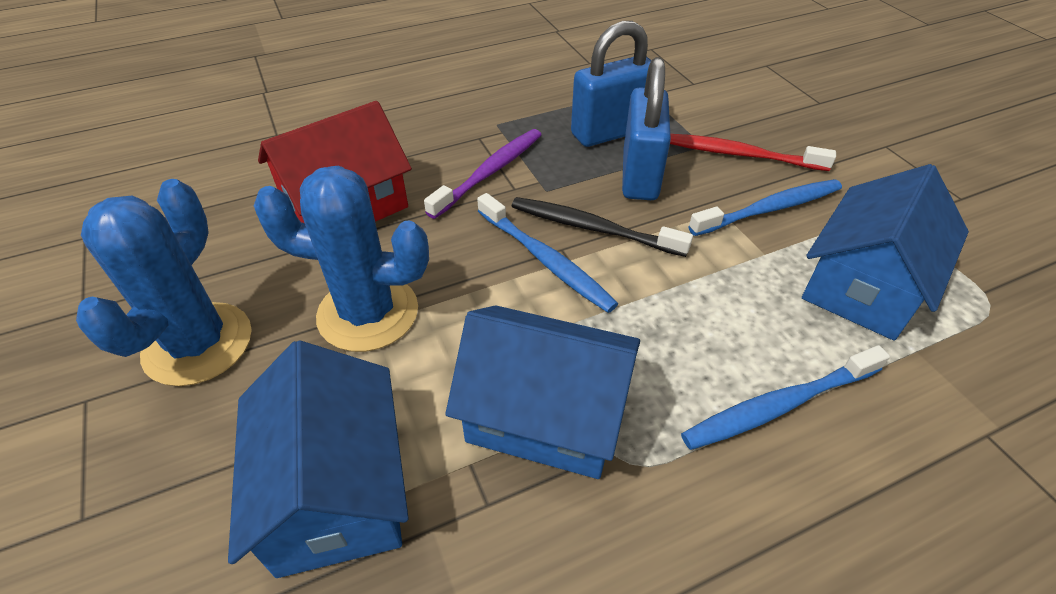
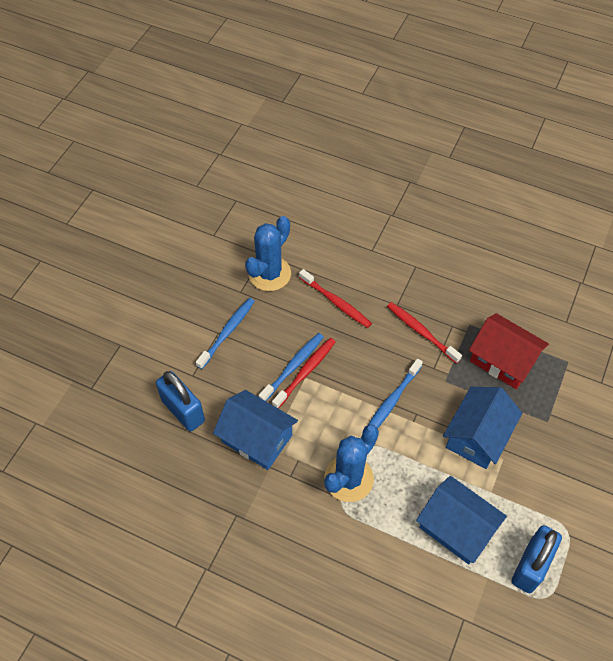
black toothbrush: 1 -> 0
purple toothbrush: 1 -> 0
red toothbrush: 1 -> 3

